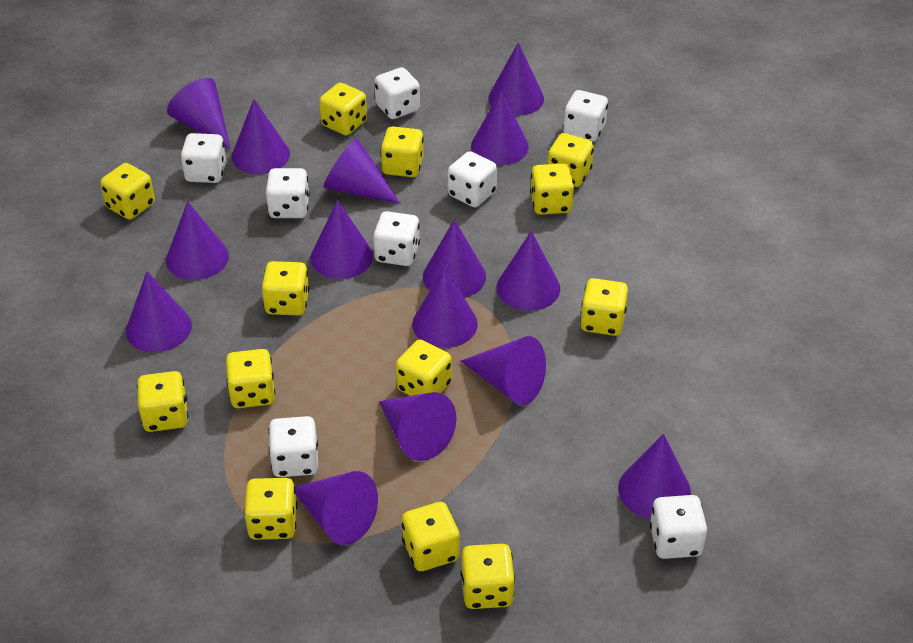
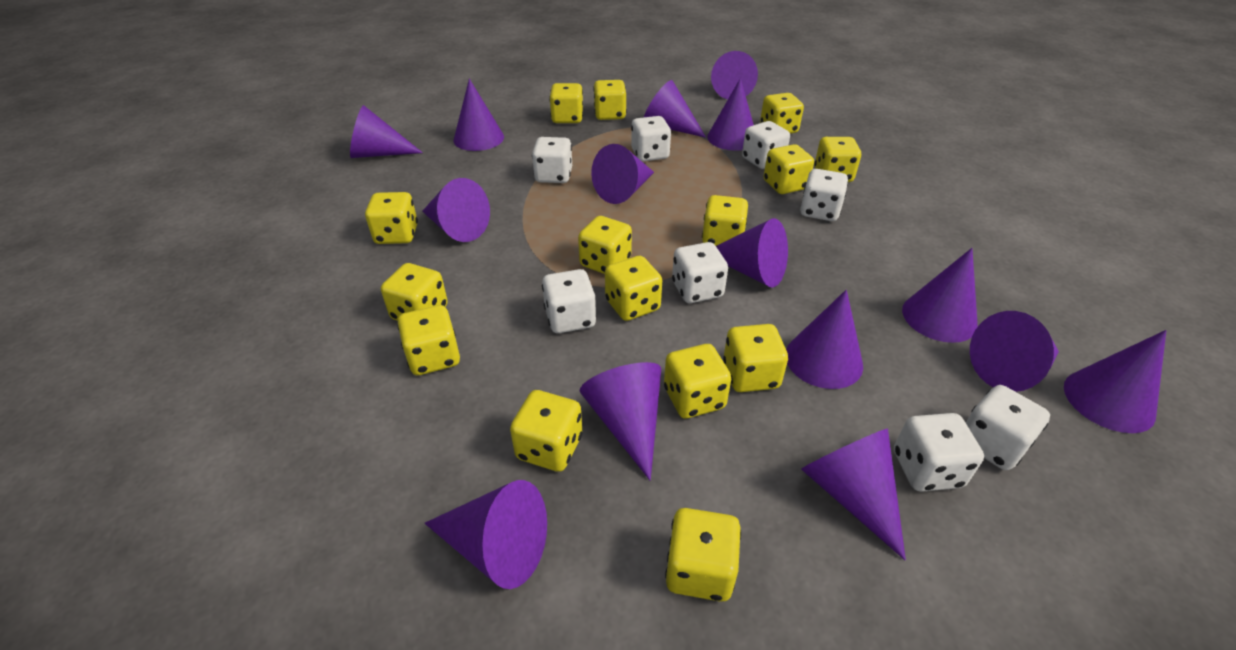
yellow dice: 13 -> 15

